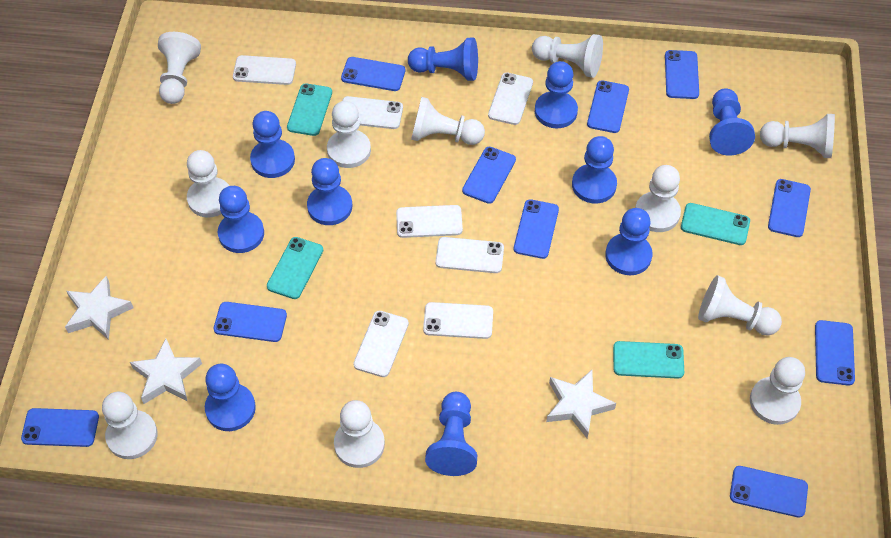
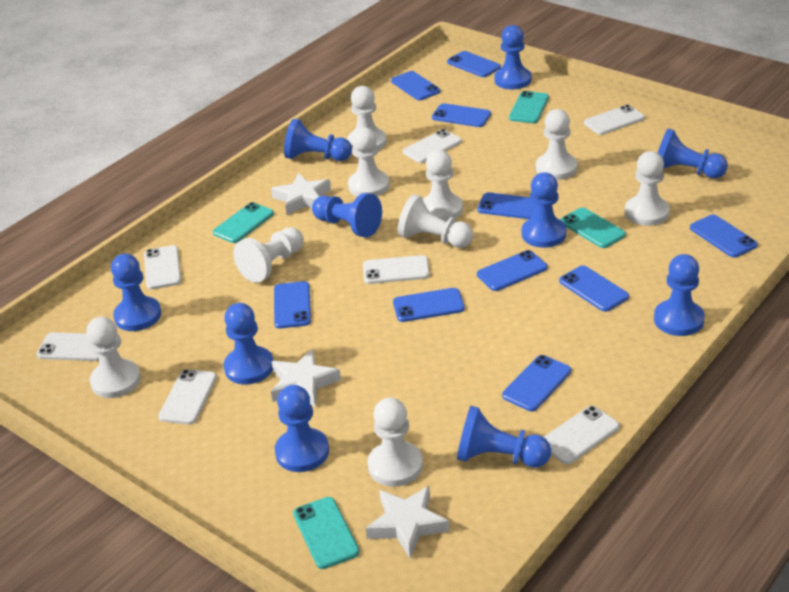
white pawn: 11 -> 9

